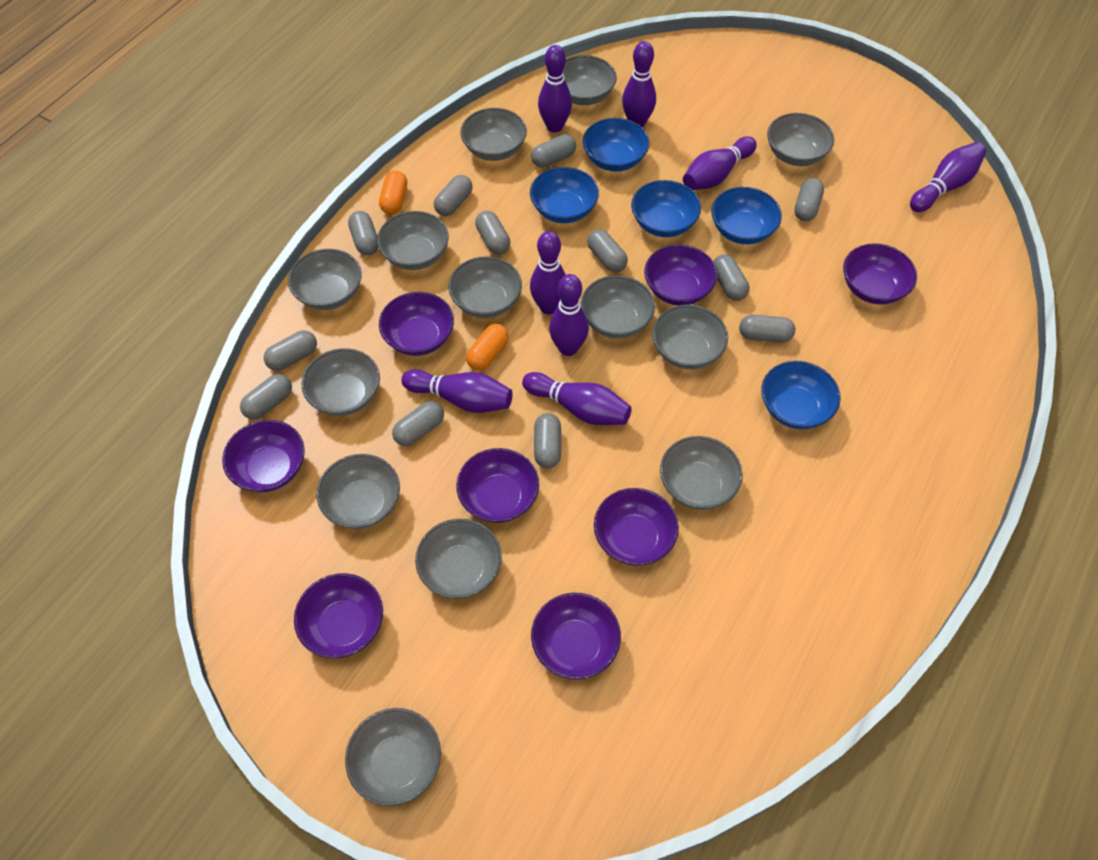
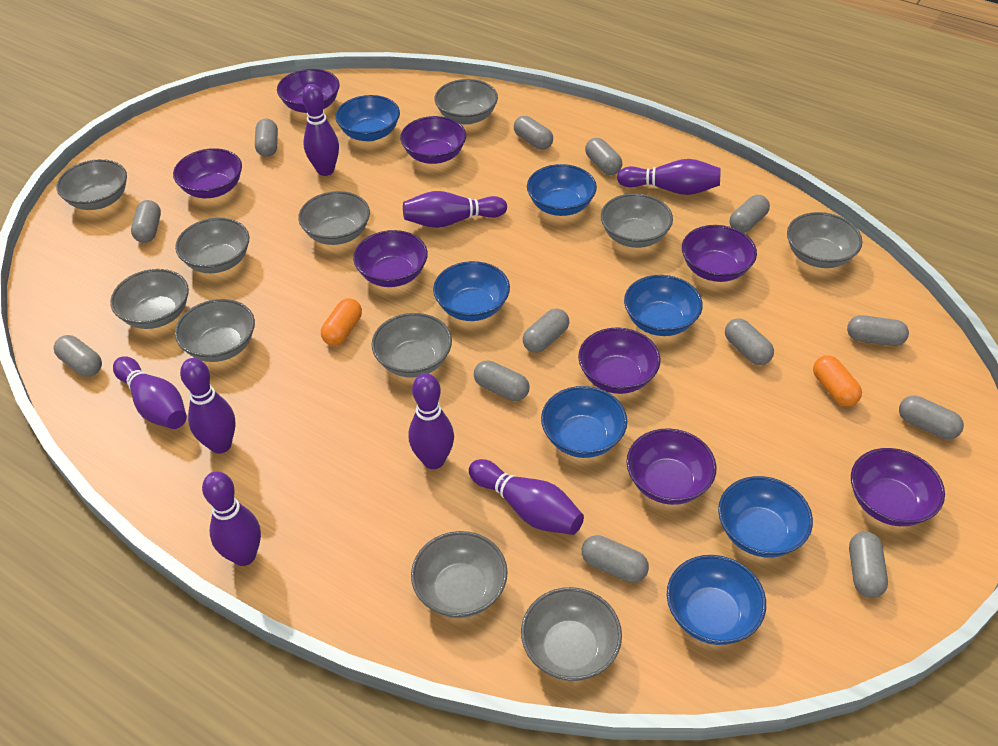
blue bowl: 5 -> 7
grey bowl: 13 -> 11
grey capsule: 12 -> 13

